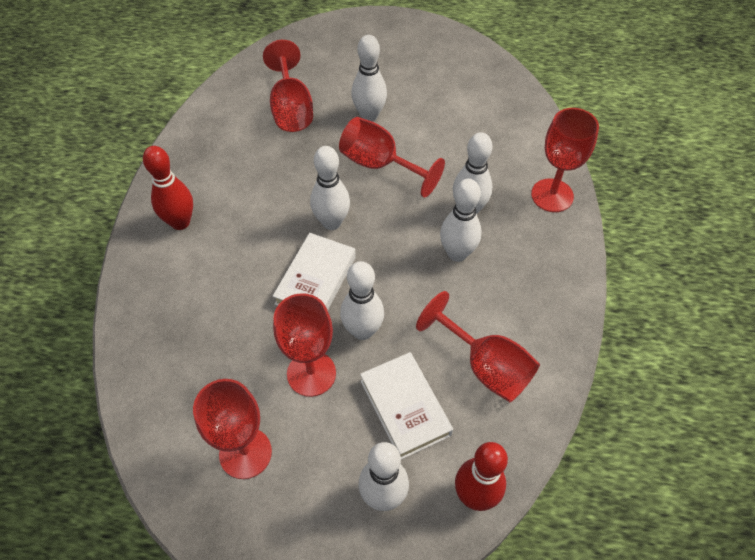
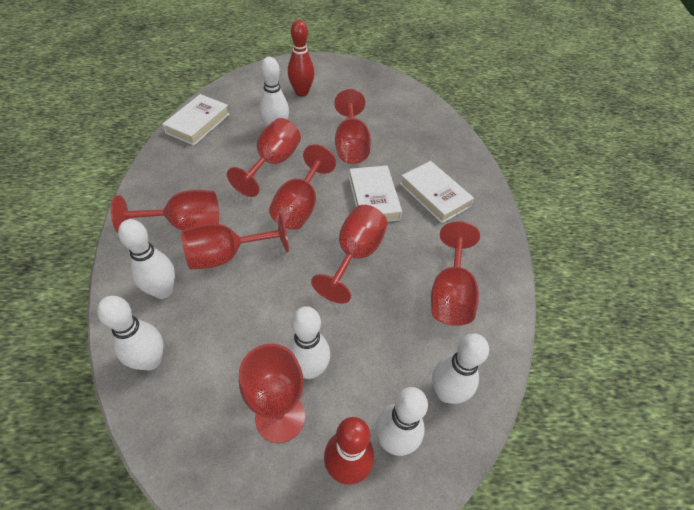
red goblet: 6 -> 8
white book: 2 -> 3

